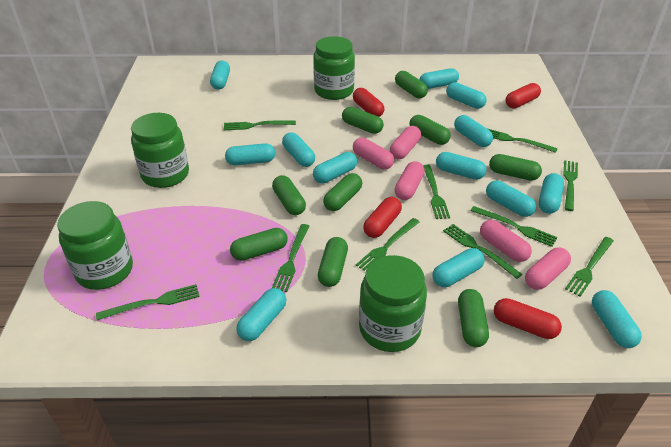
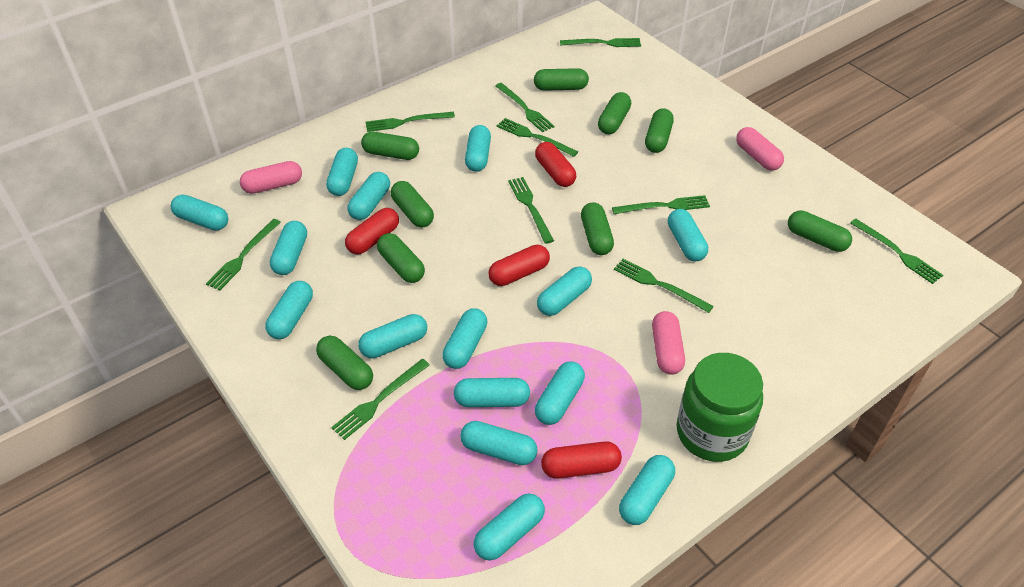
green jar: 4 -> 1
pink capsule: 5 -> 3
turquoise capsule: 13 -> 15

